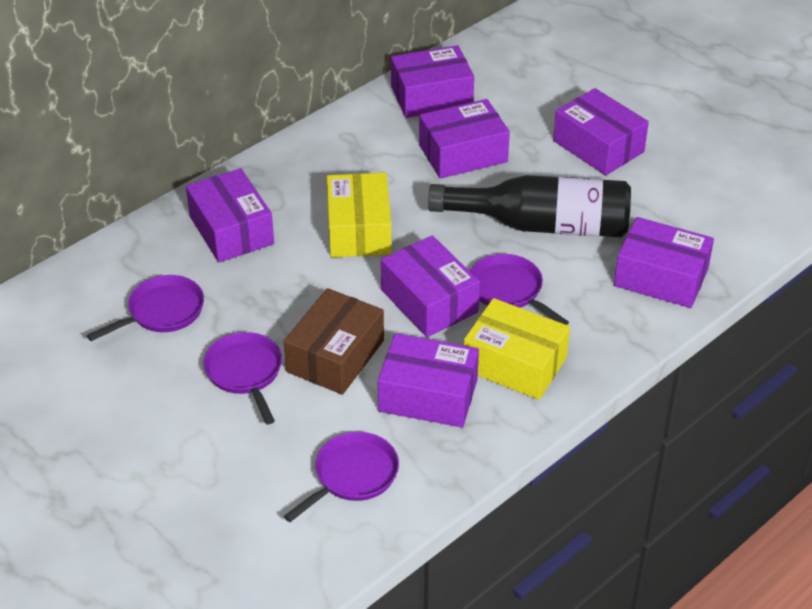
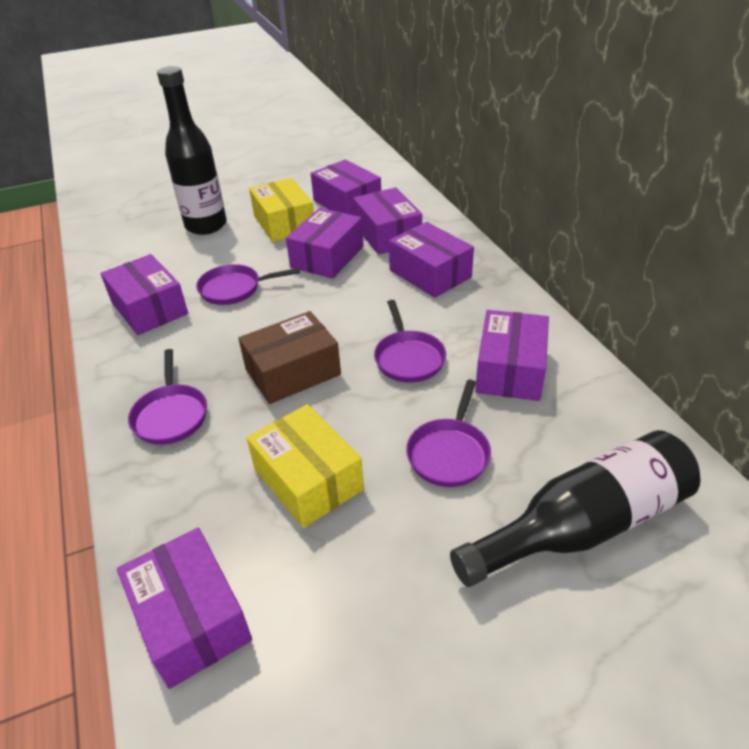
black bottle: 1 -> 2

